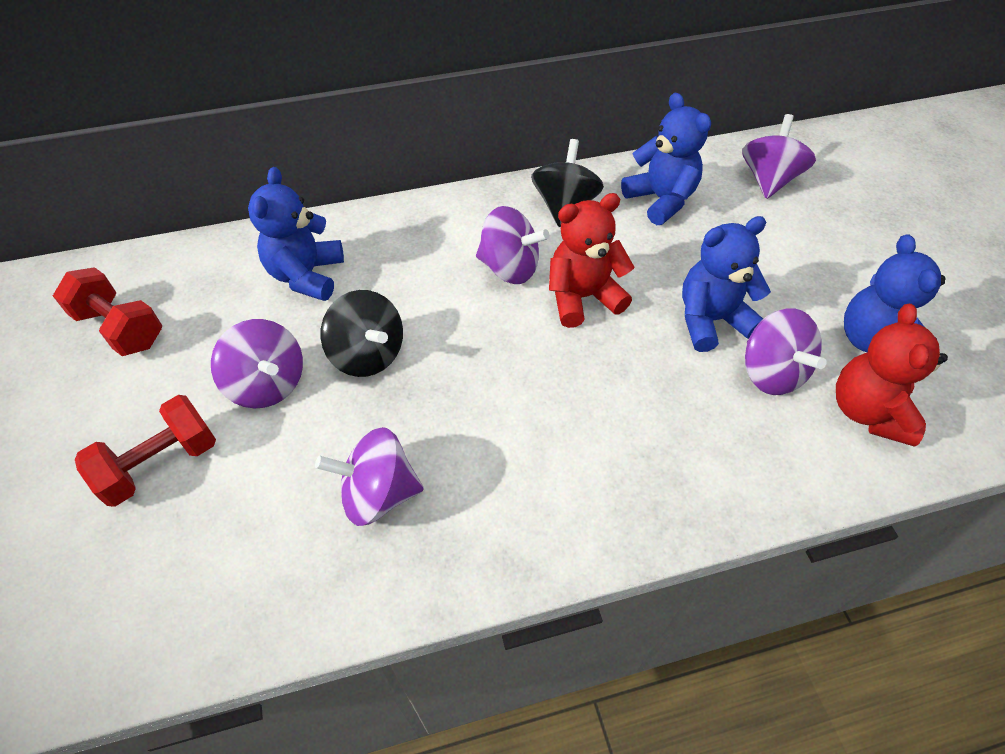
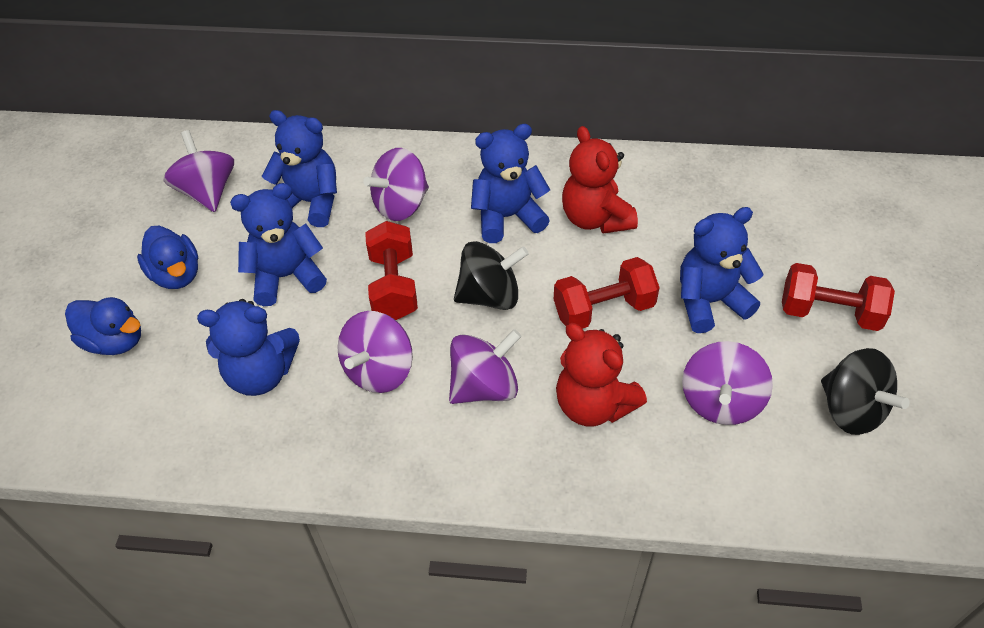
blue duck: 0 -> 2
blue teddy bear: 4 -> 5
red dumbbell: 2 -> 3

